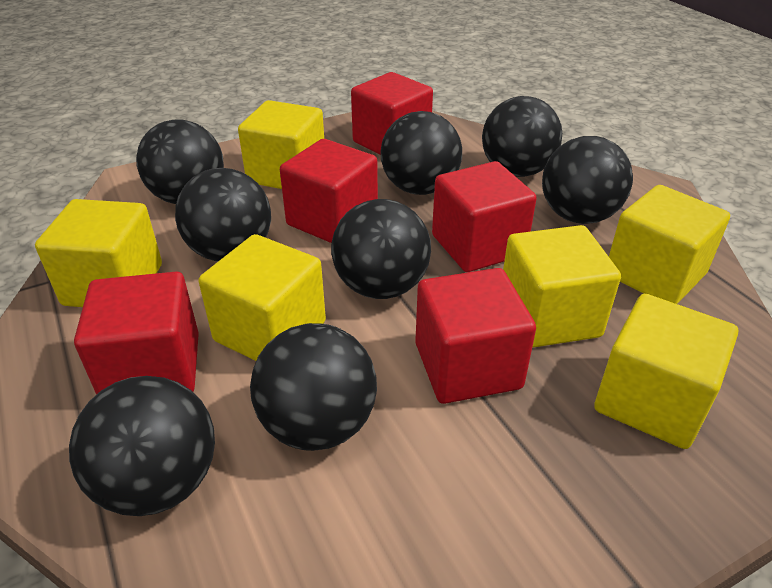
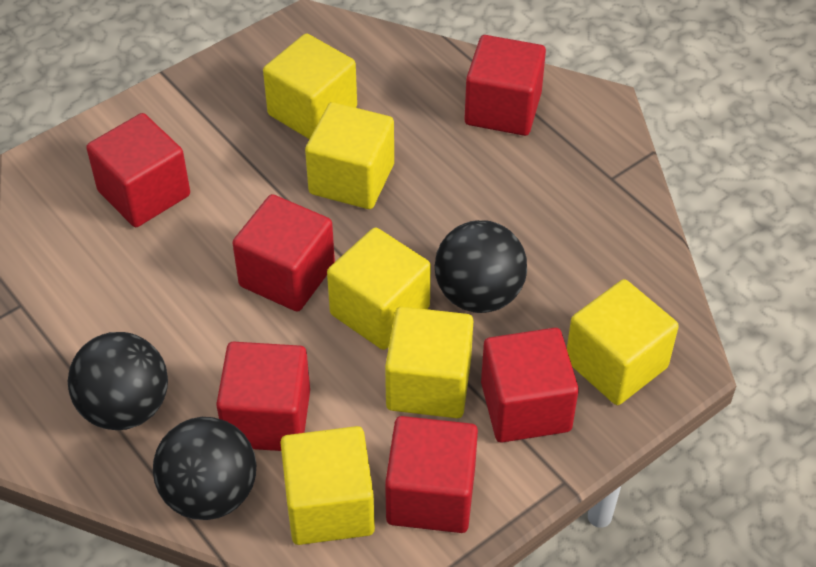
black ball: 8 -> 3
red cube: 5 -> 6

